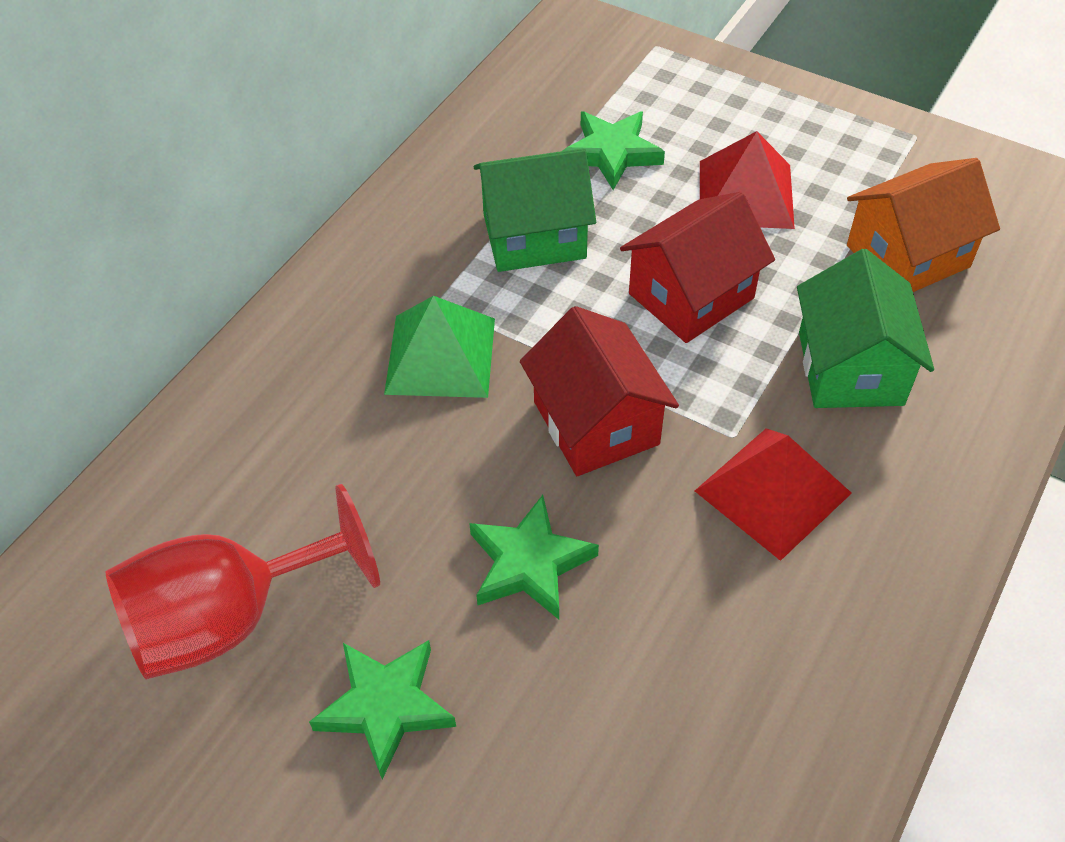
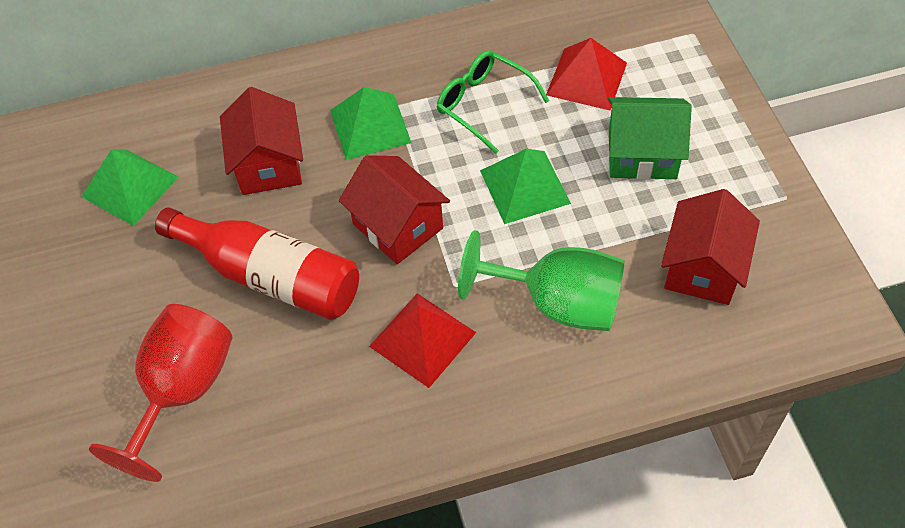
green glasses: 0 -> 1
green goblet: 0 -> 1
green house: 2 -> 1
green pyramid: 1 -> 3
green star: 3 -> 0
orange house: 1 -> 0
red bottle: 0 -> 1
red house: 2 -> 3

